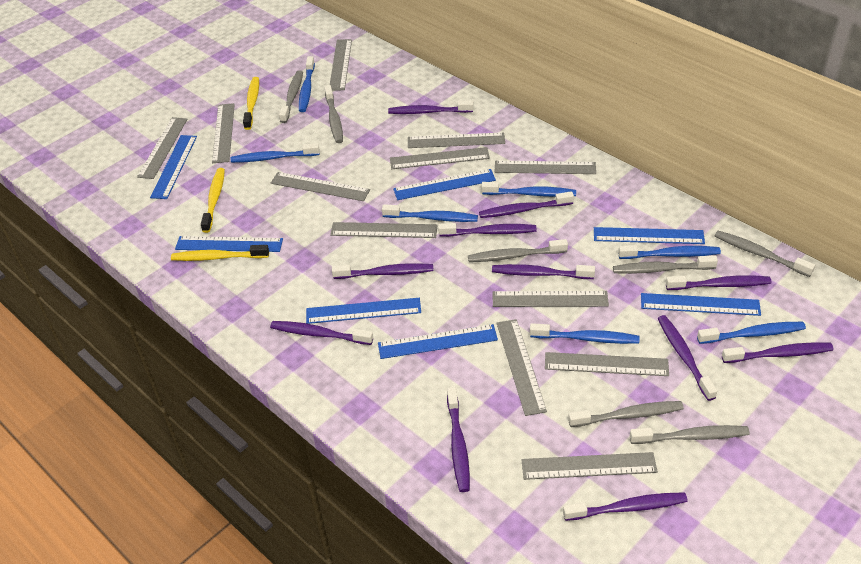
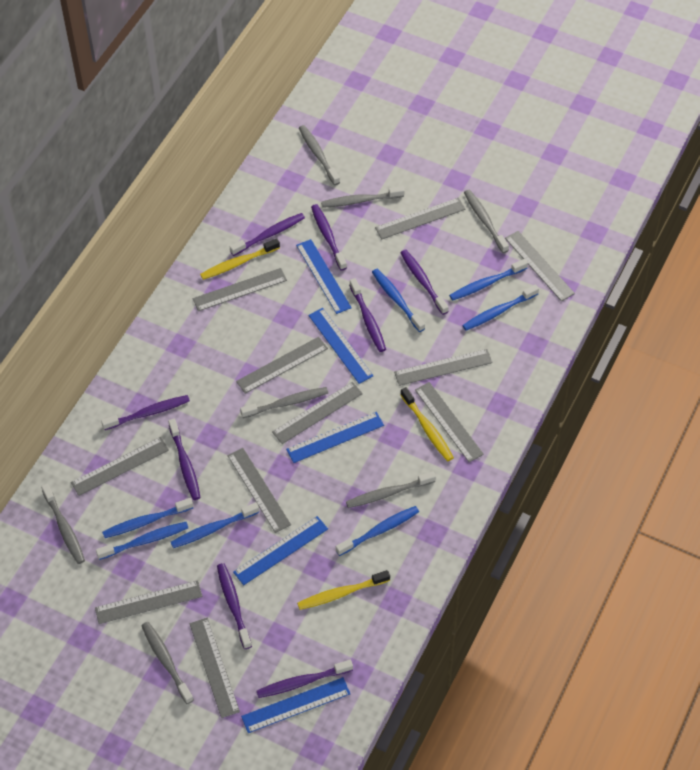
blue ruler: 7 -> 5
grey ruler: 12 -> 11
purple toothbrush: 11 -> 8

